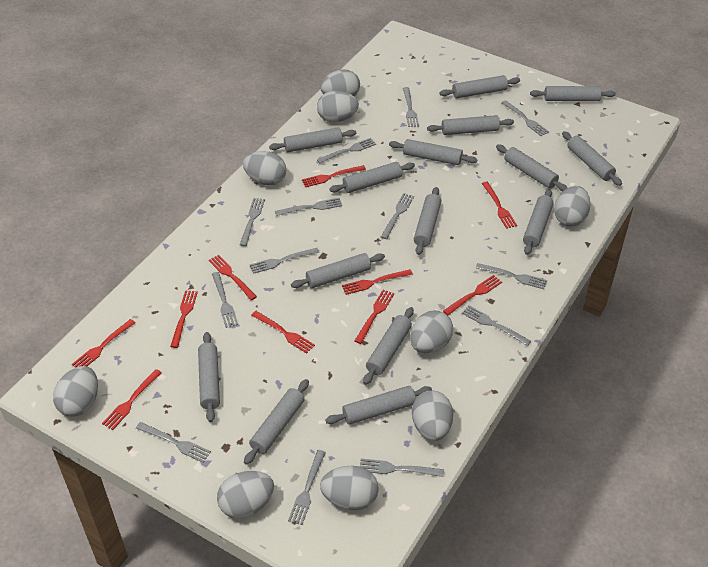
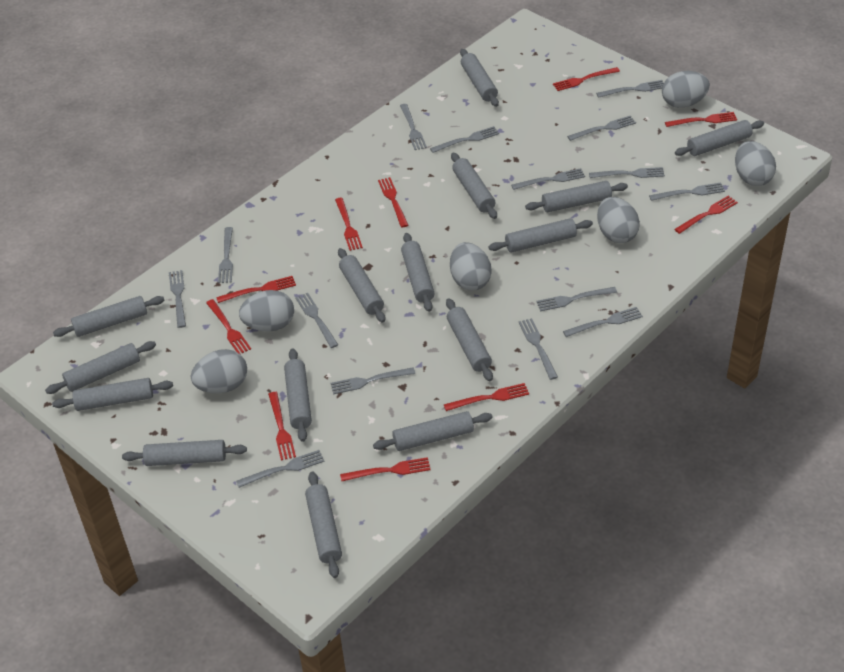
grey egg: 9 -> 6
grey fork: 13 -> 15

